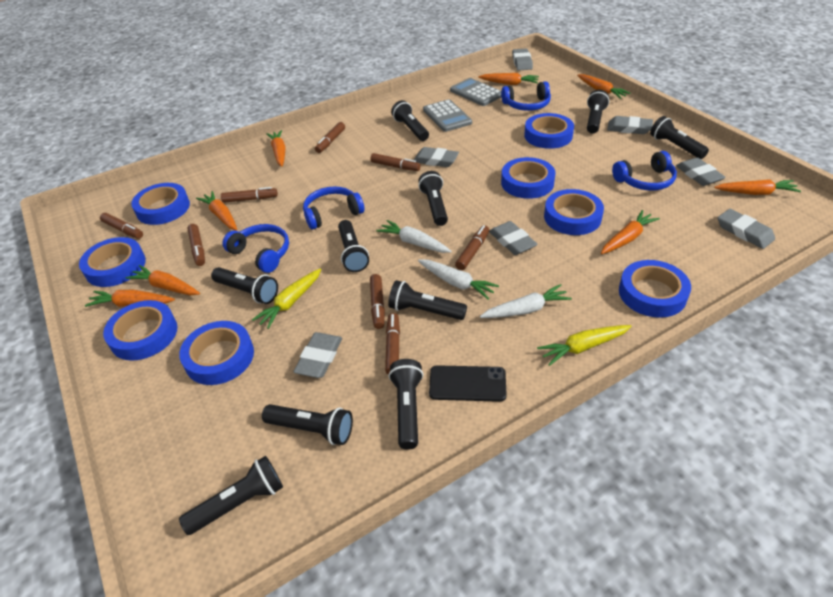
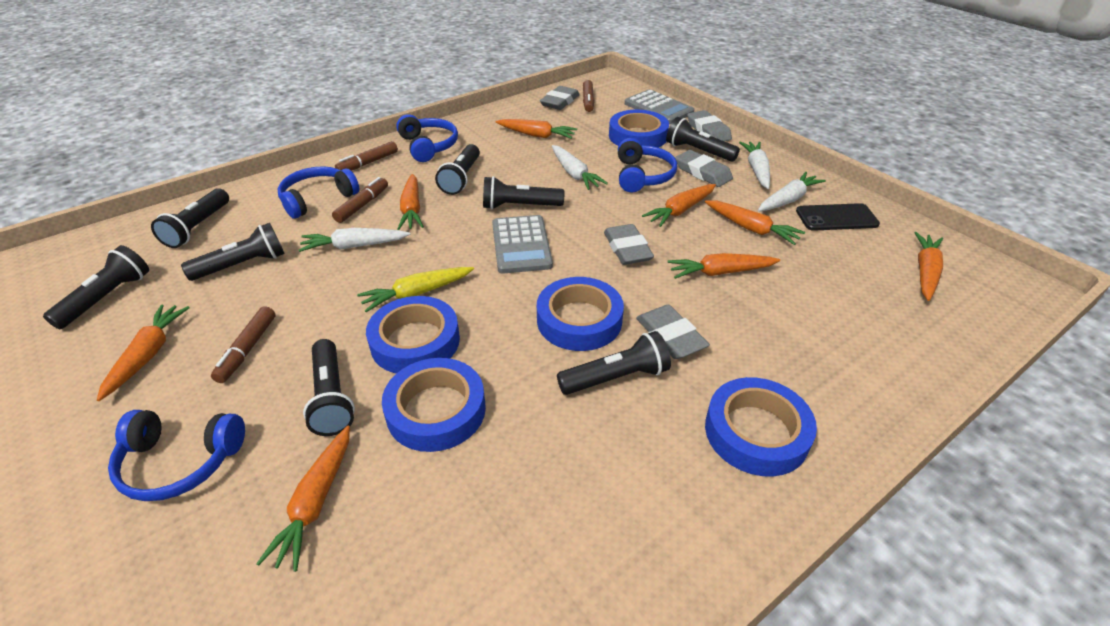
black flashlight: 10 -> 8
blue tape: 8 -> 5
brown marker: 8 -> 4
grey eraser: 7 -> 5
white carrot: 3 -> 4
yellow carrot: 2 -> 1

